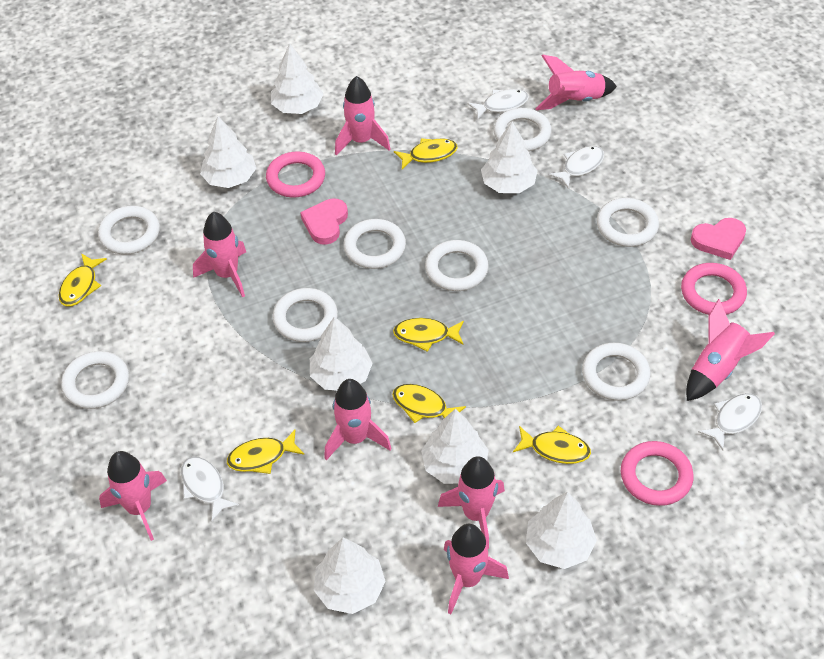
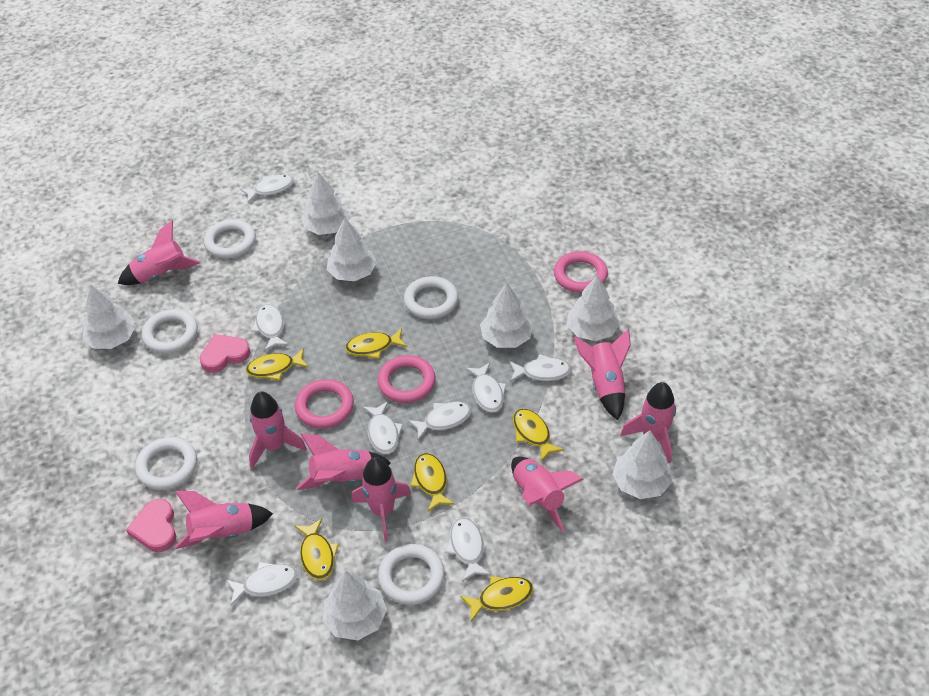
white fish: 4 -> 8
white ring: 8 -> 5

